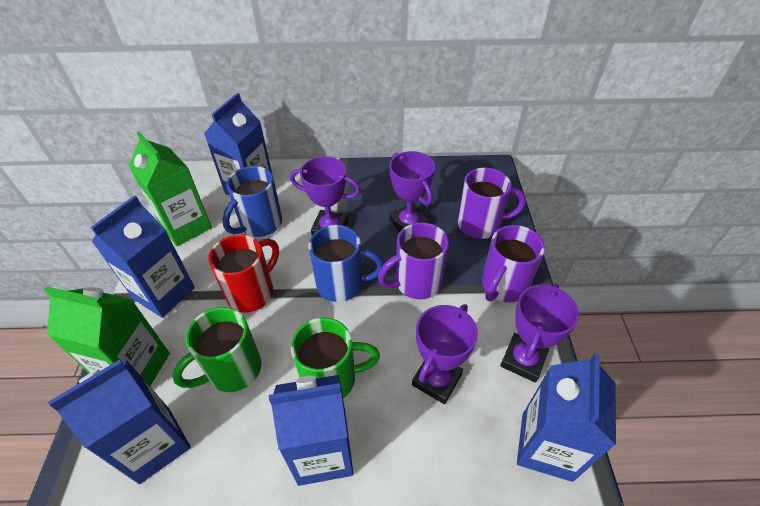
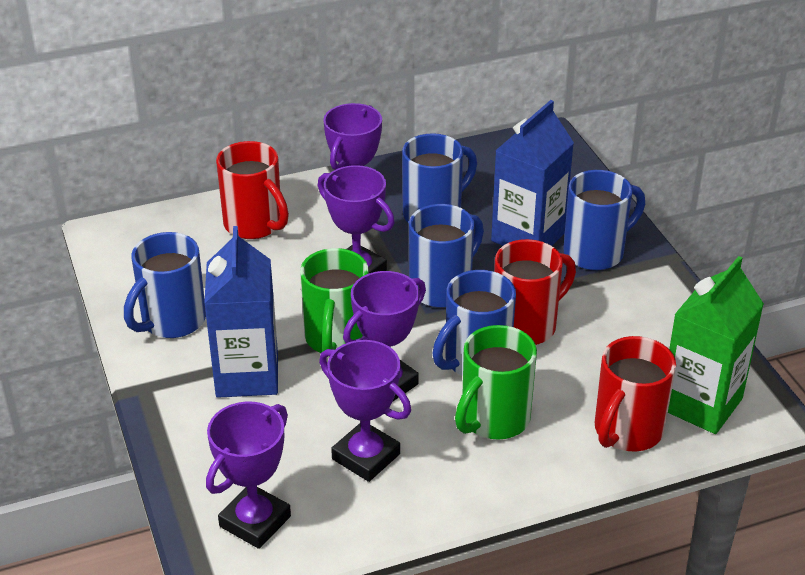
blue carton: 5 -> 2
blue mug: 2 -> 5
green carton: 2 -> 1
purple mug: 3 -> 0
purple trophy: 4 -> 5
red mug: 1 -> 3

